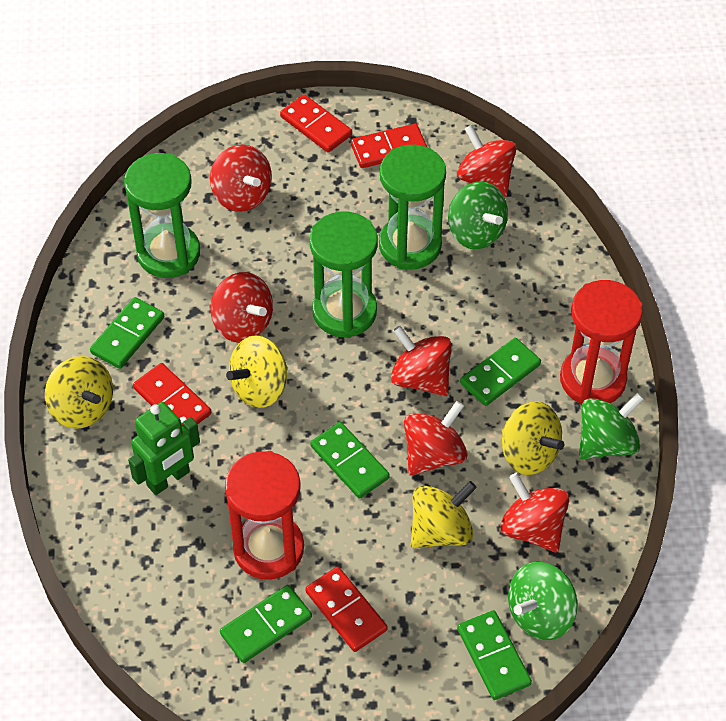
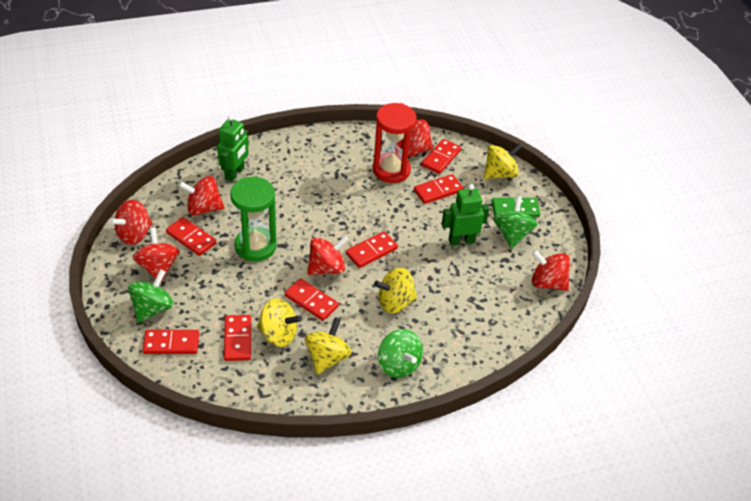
green domino: 5 -> 1
green hourglass: 3 -> 1
green robot: 1 -> 2
red domino: 4 -> 7
red hourglass: 2 -> 1

